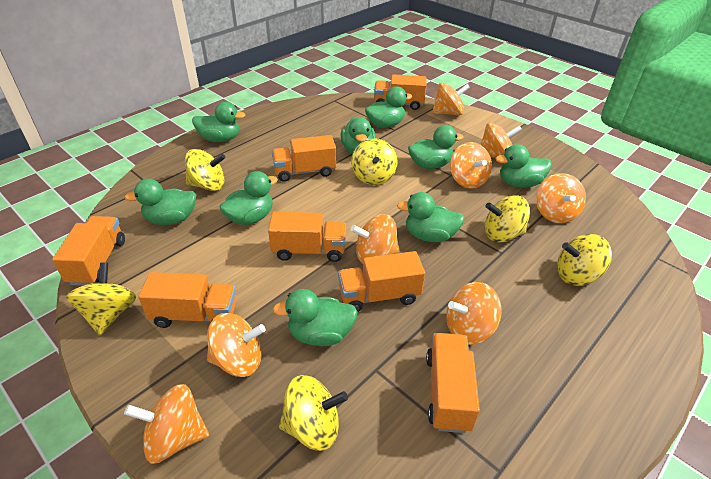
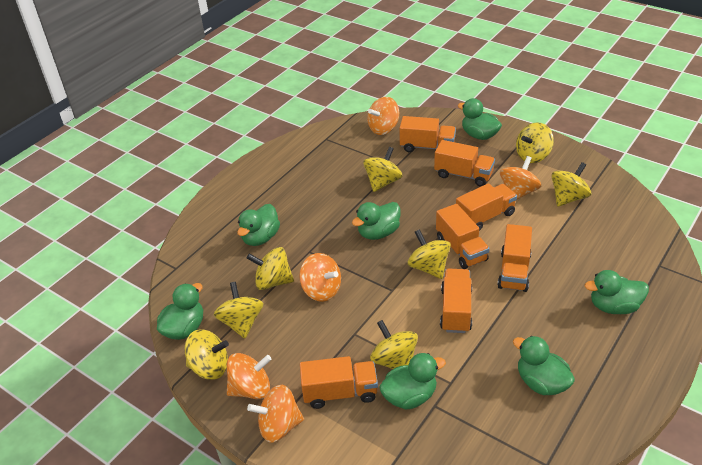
green duck: 9 -> 7
orange spinning top: 8 -> 5
yellow spinning top: 6 -> 8

